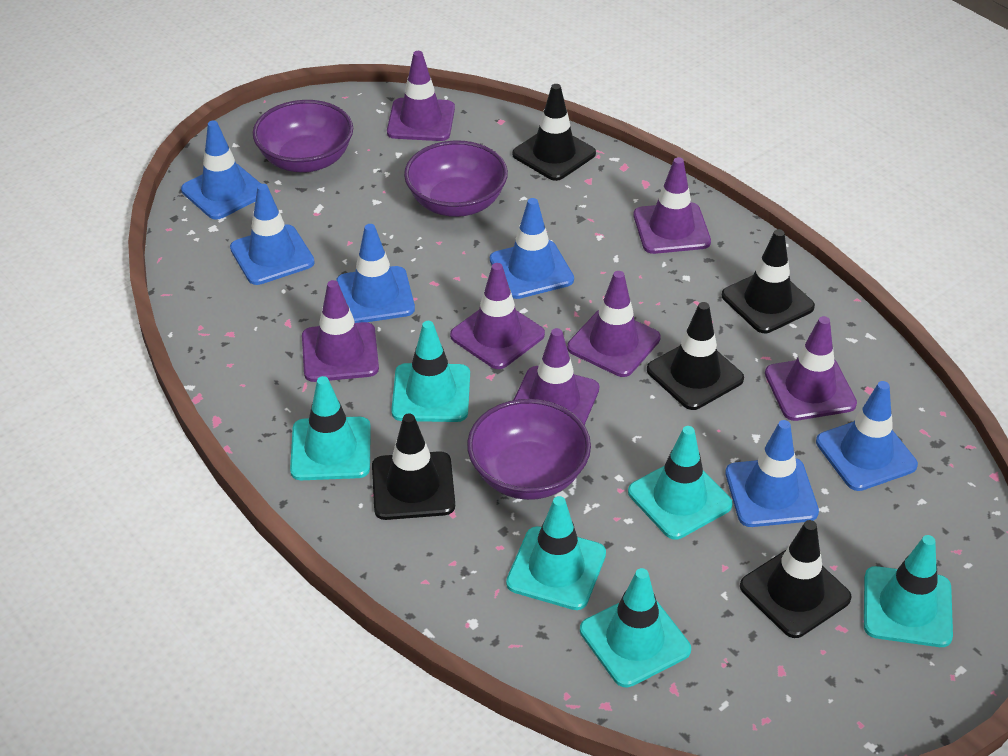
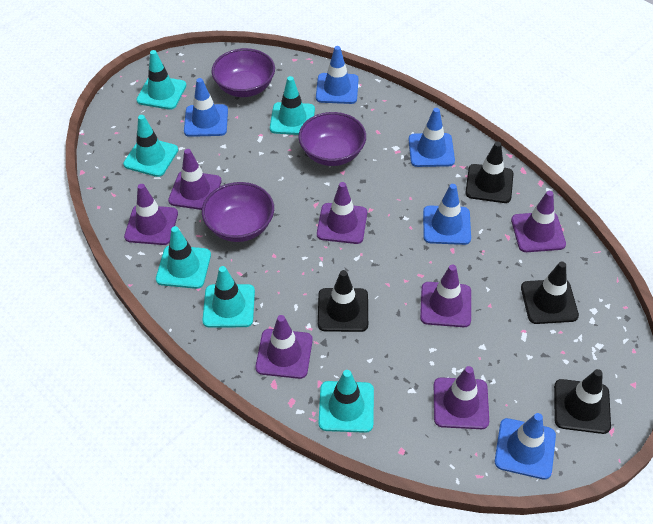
black traffic cone: 5 -> 4
blue traffic cone: 6 -> 5

